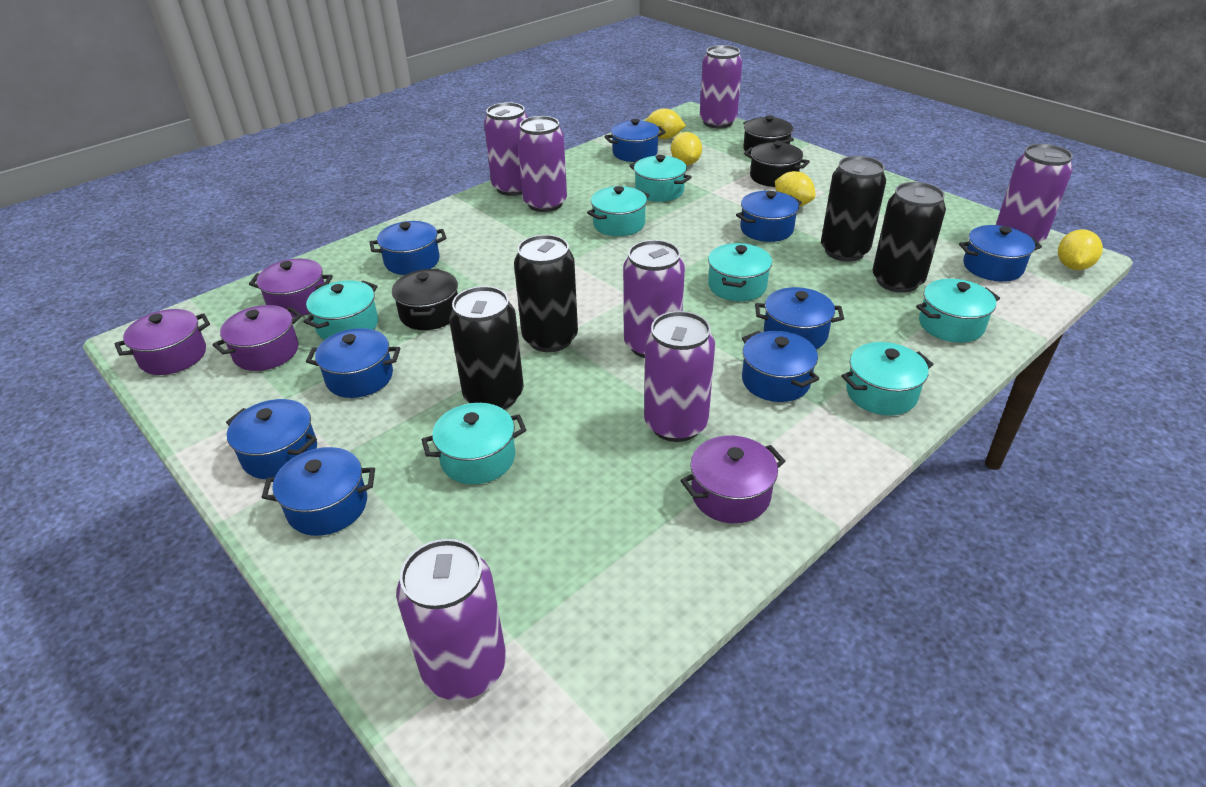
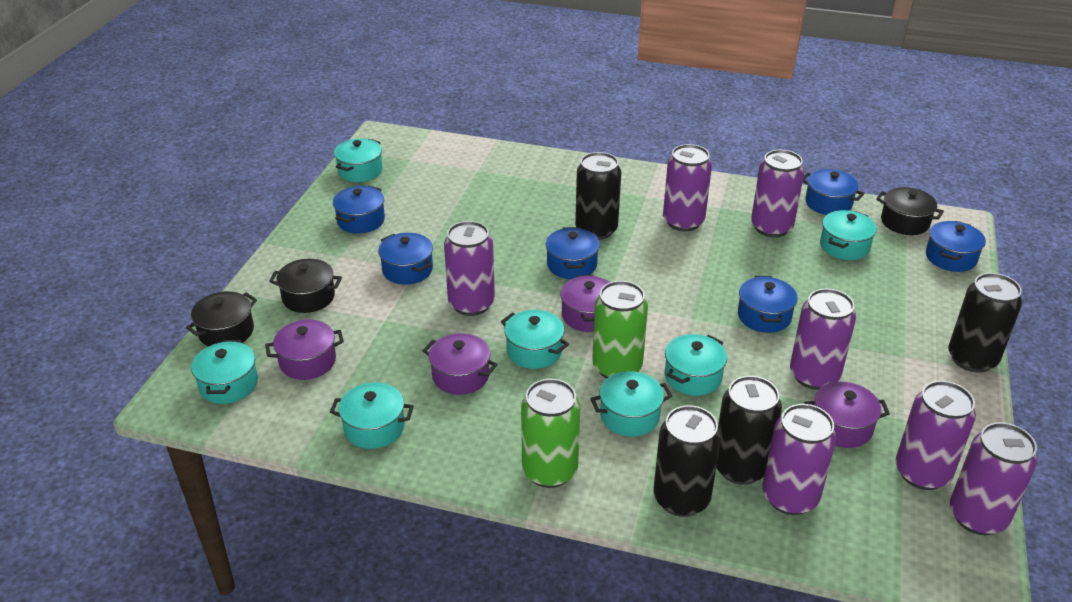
blue pot: 9 -> 6
green can: 0 -> 2
yellow lemon: 4 -> 0

